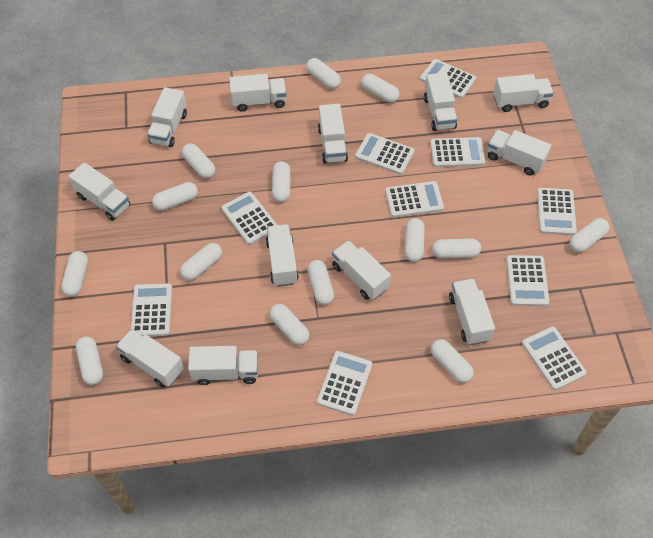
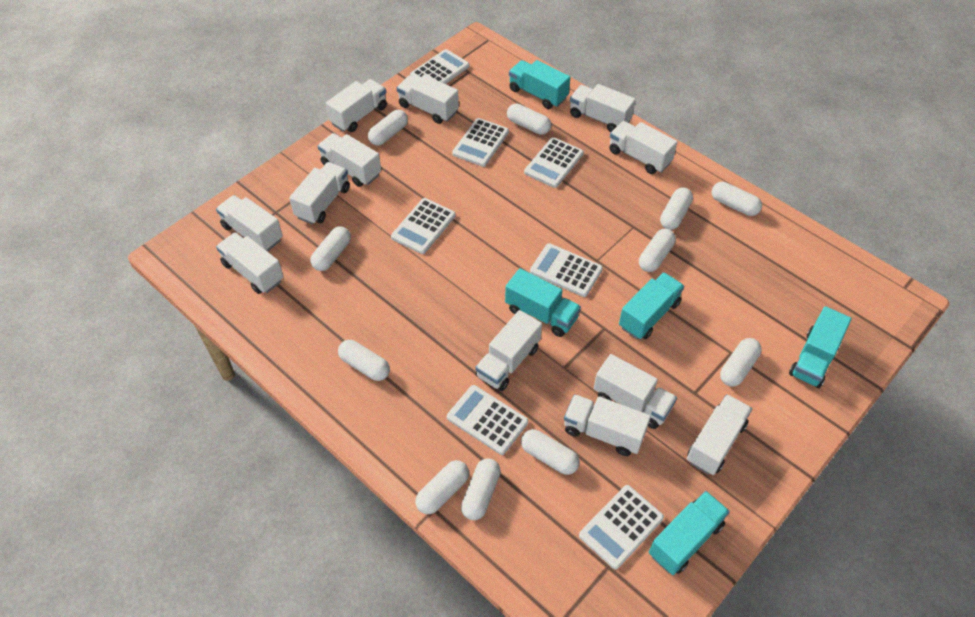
turquoise truck: 0 -> 5
white calculator: 10 -> 7
white capsule: 14 -> 11

